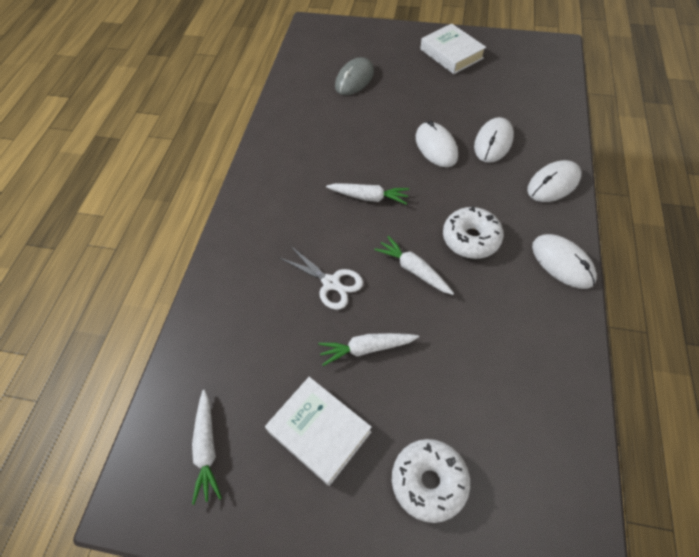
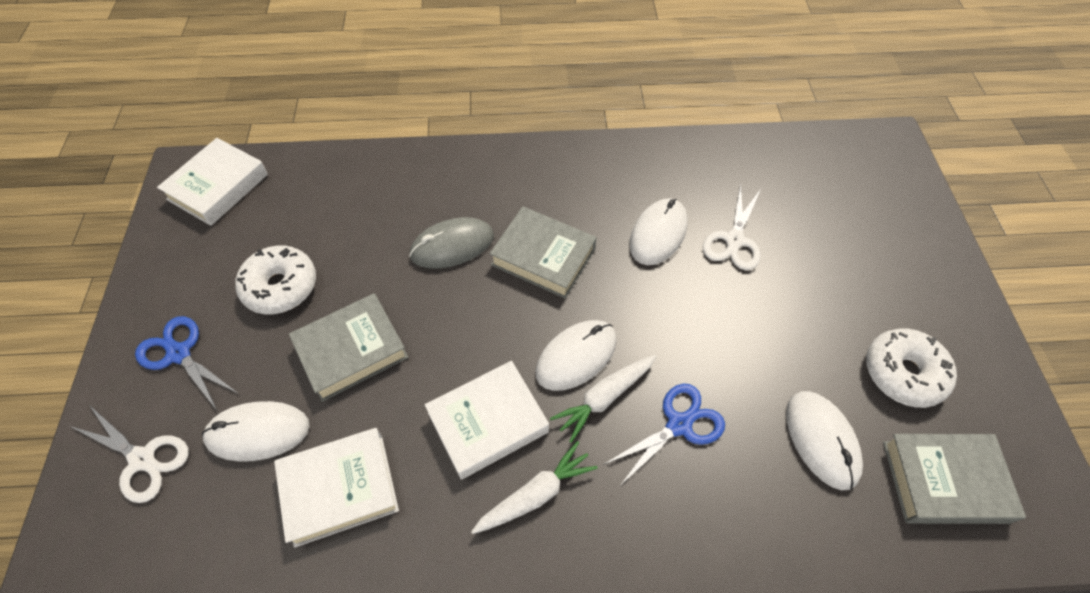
blue scissors: 0 -> 2
grey book: 0 -> 3
white book: 2 -> 3
white carrot: 4 -> 2
white scissors: 1 -> 2

